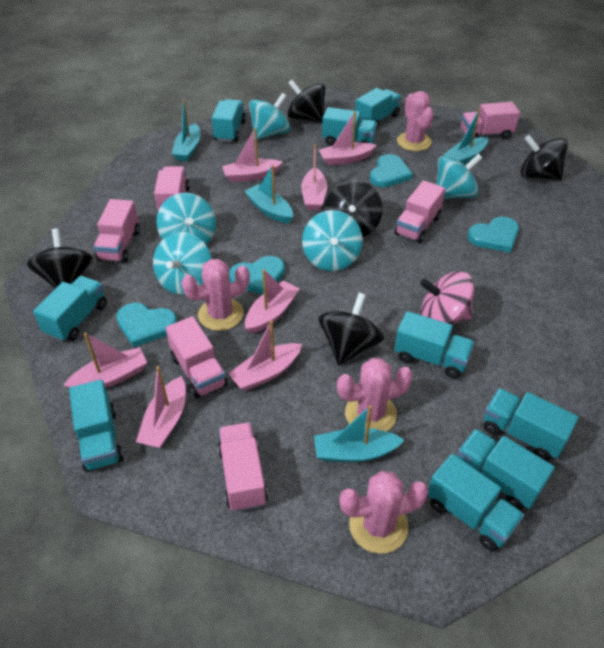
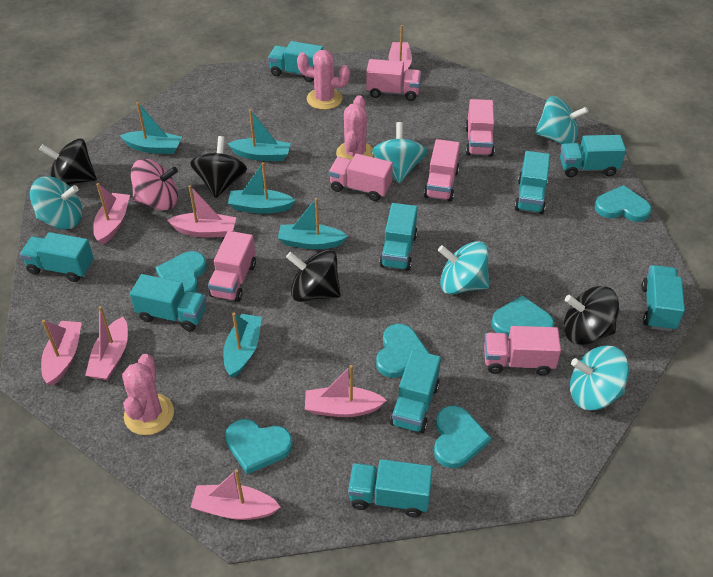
black spinning top: 5 -> 4
pink cactus: 4 -> 3
turquoise boat: 4 -> 5
turquoise heart: 4 -> 6

